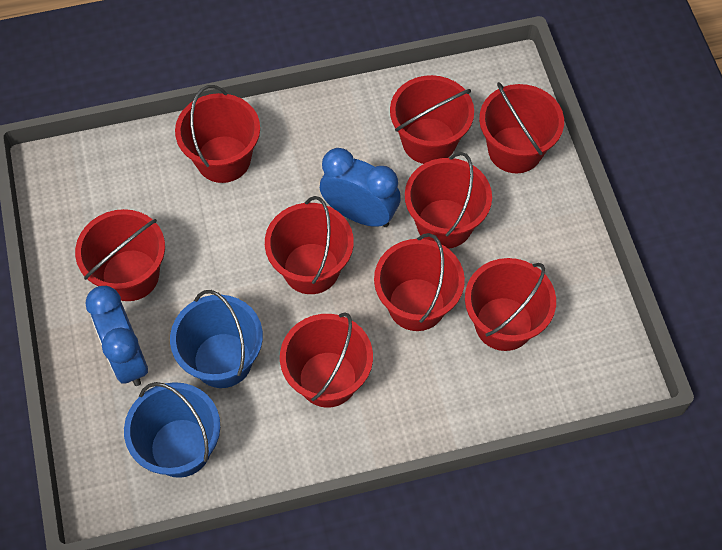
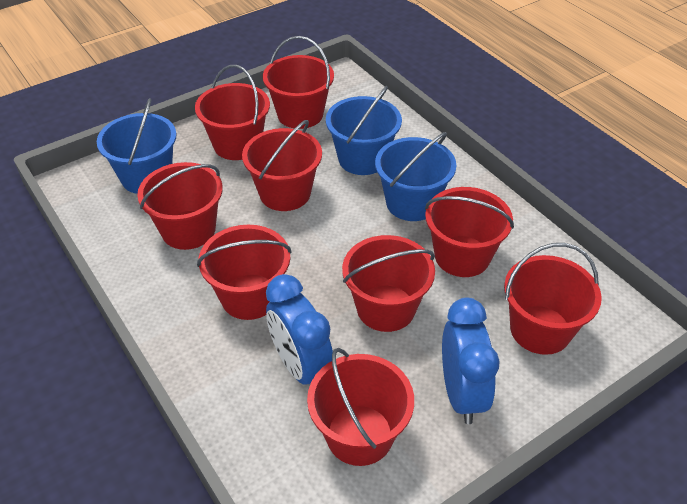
blue bucket: 2 -> 3

